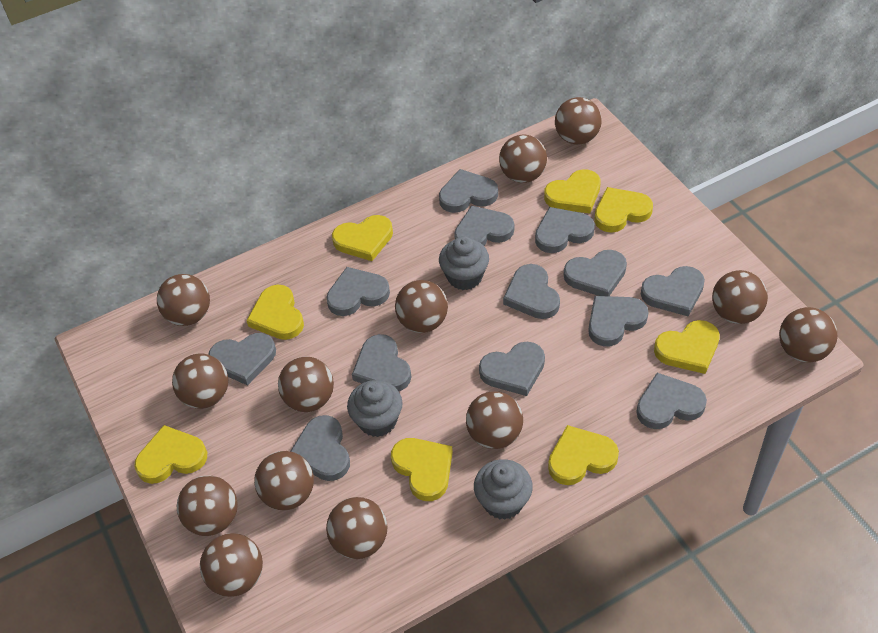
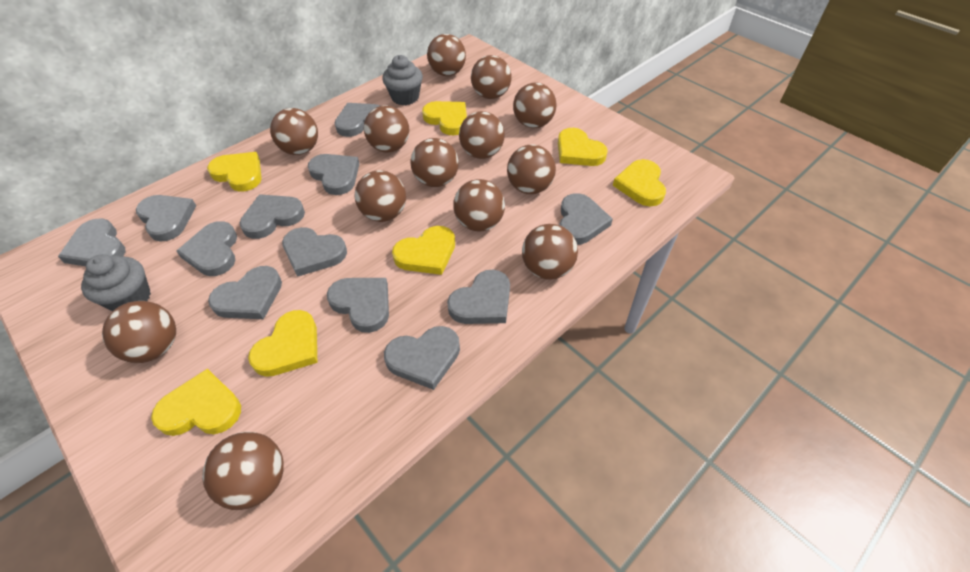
grey cupcake: 3 -> 2
grey heart: 13 -> 12
yellow heart: 8 -> 7

